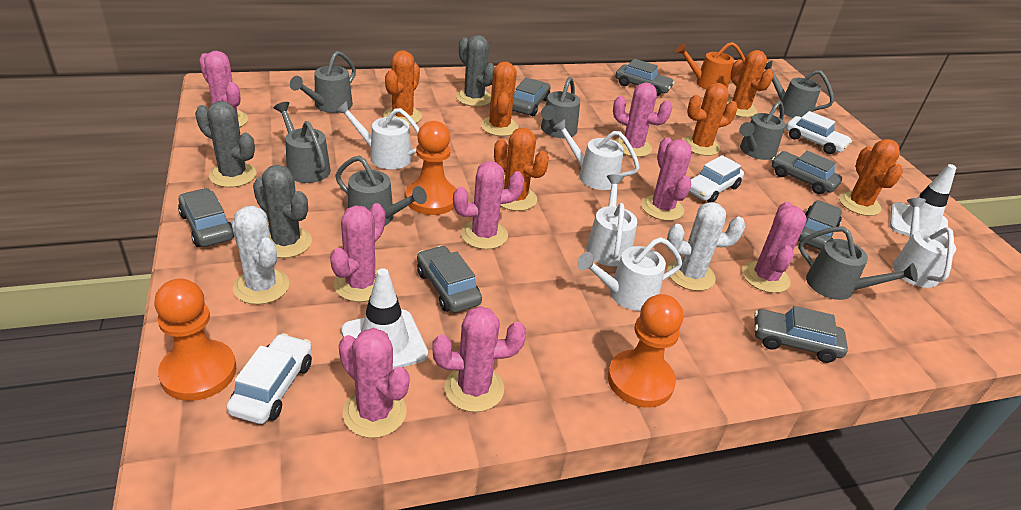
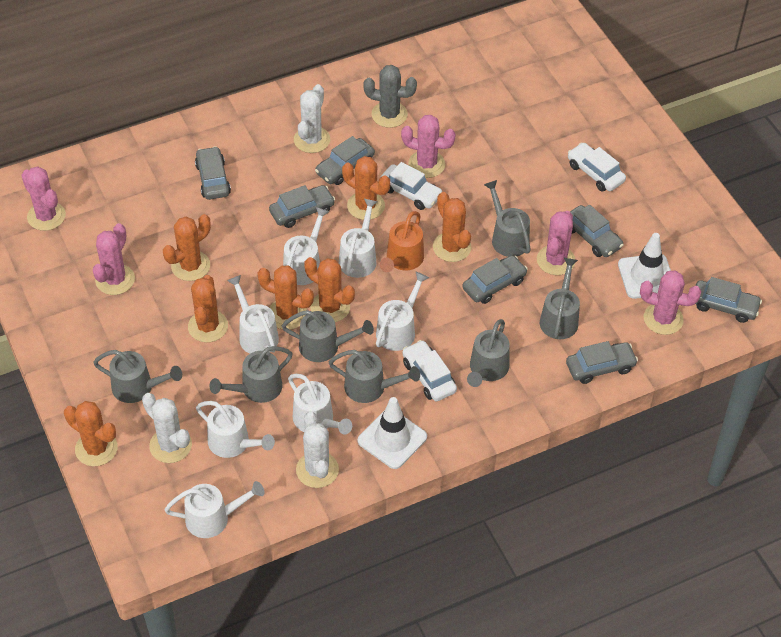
grey cactus: 3 -> 1
orange cactus: 6 -> 7
orange pawn: 3 -> 0
pink cactus: 8 -> 5
white cactus: 2 -> 3
white watering can: 5 -> 7

